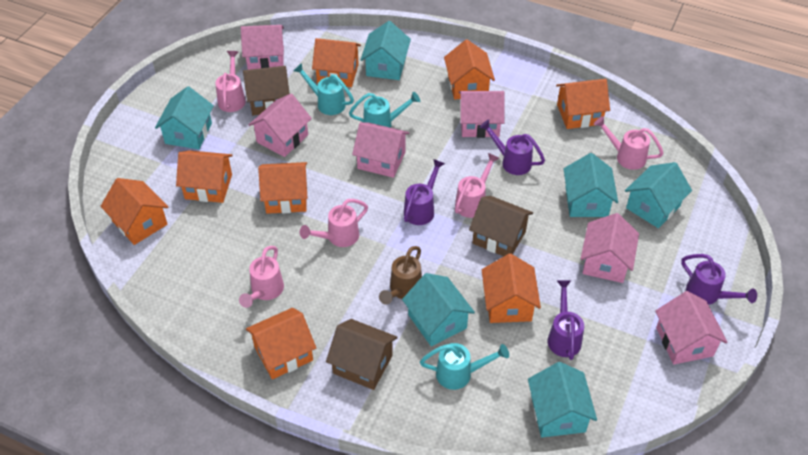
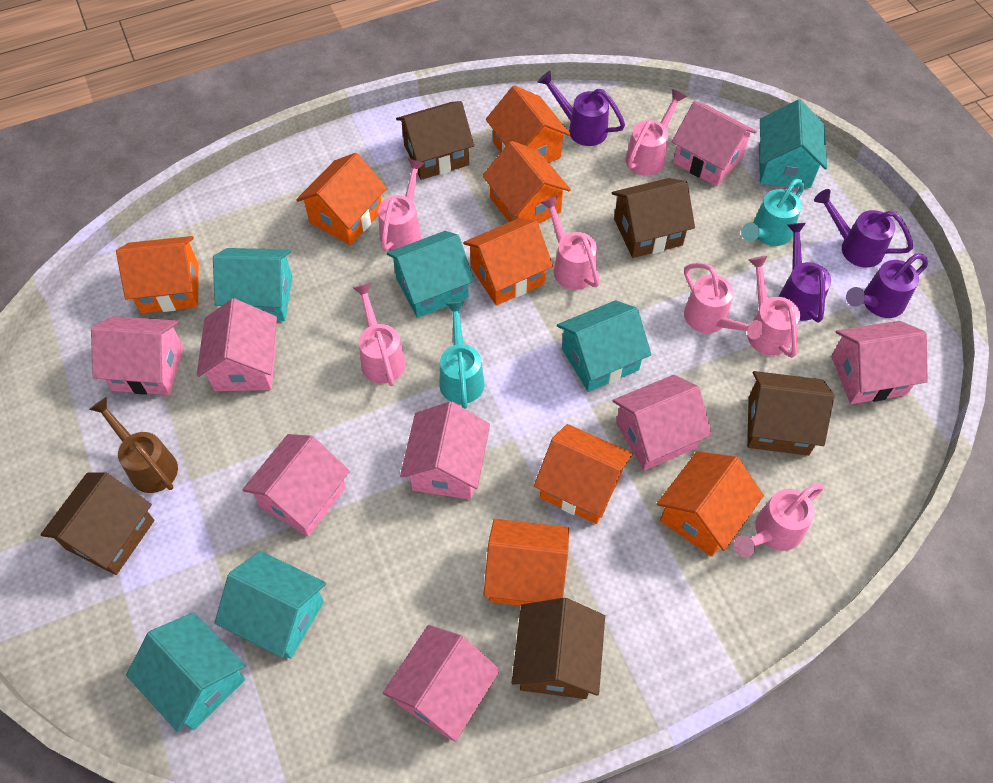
brown house: 3 -> 5
pink house: 6 -> 8
pink watering can: 5 -> 7
turquoise watering can: 3 -> 2

